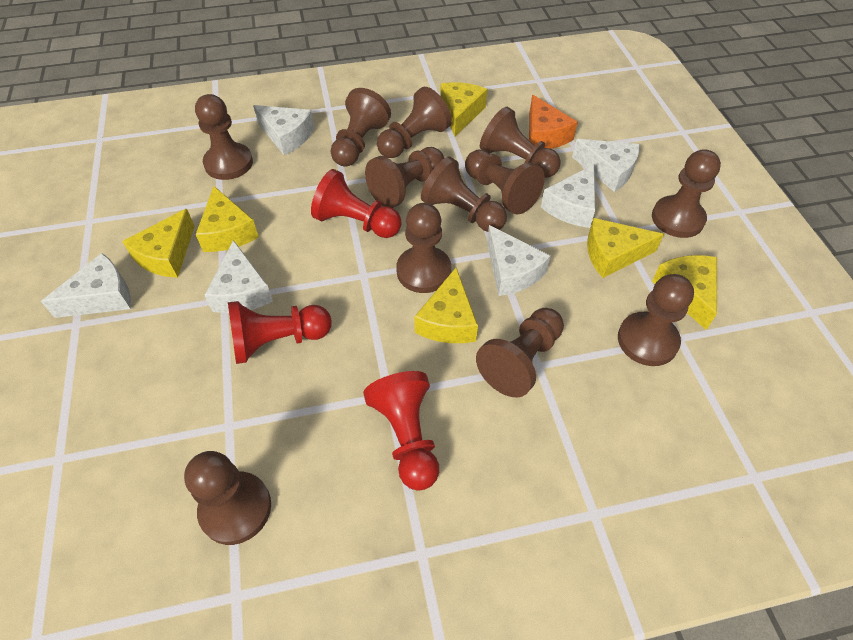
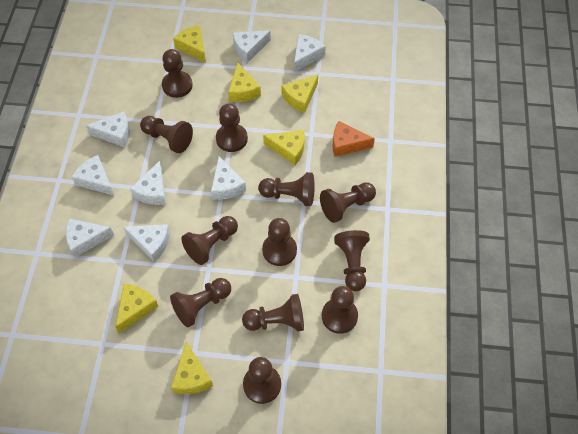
red pawn: 3 -> 0
white cheese: 6 -> 8

